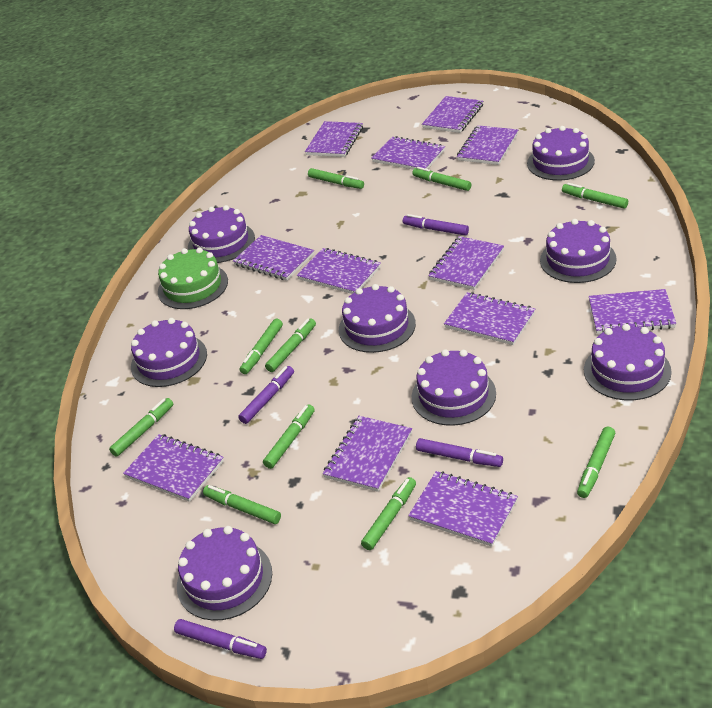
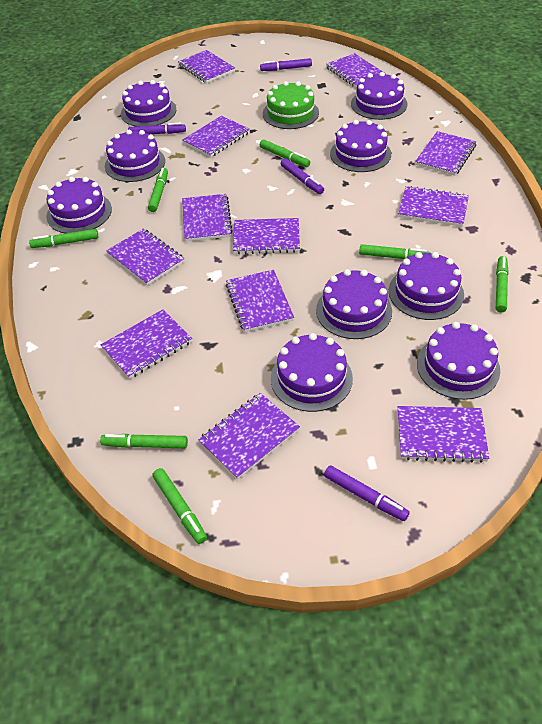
green marker: 10 -> 7
purple cake: 8 -> 9

